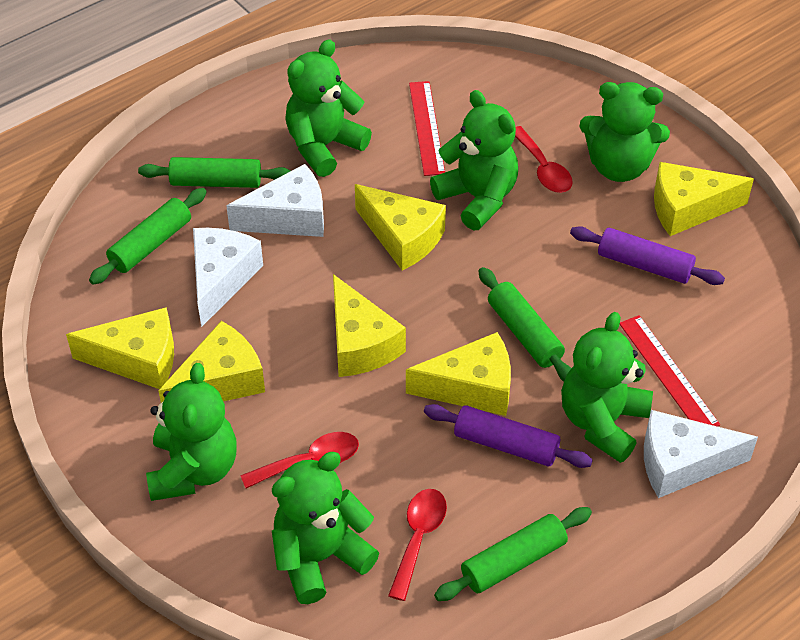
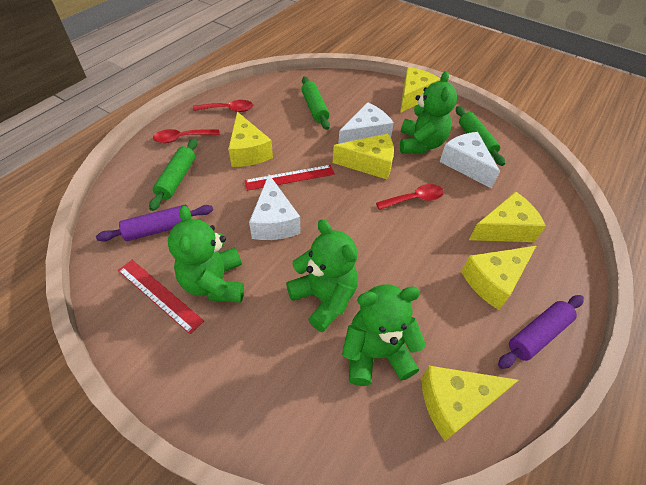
green rolling pin: 4 -> 3
green teddy bear: 6 -> 4

